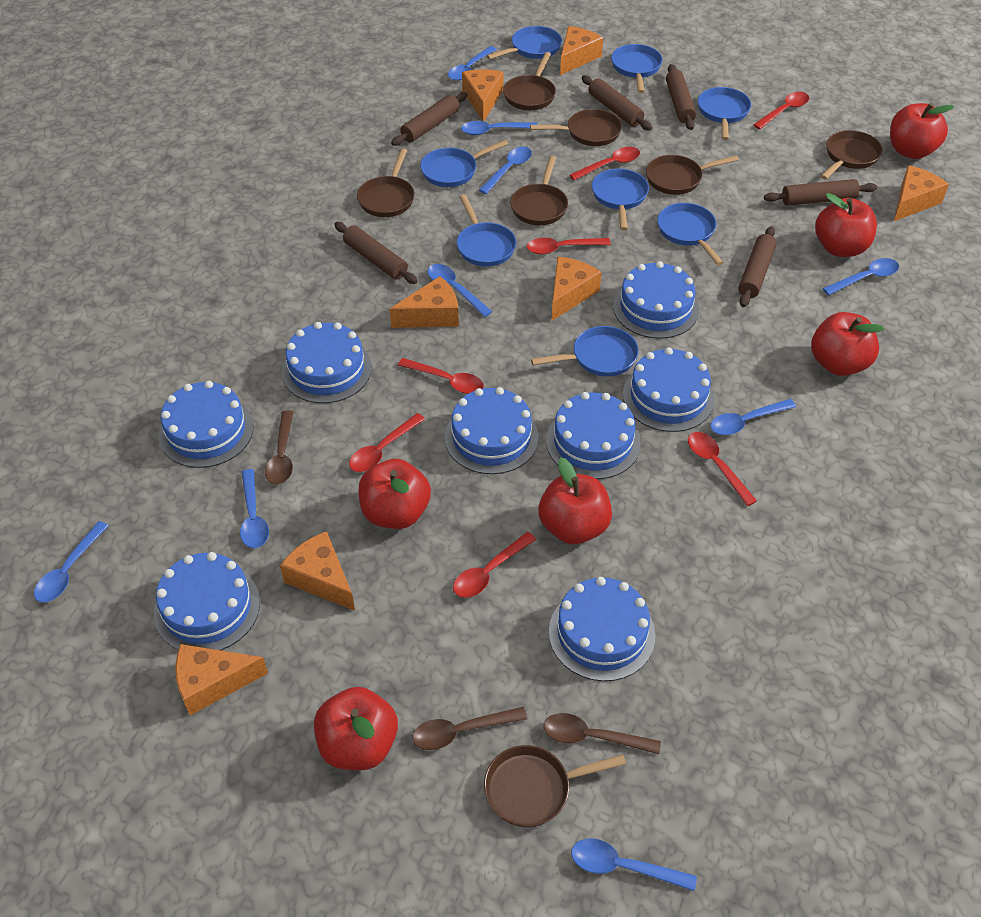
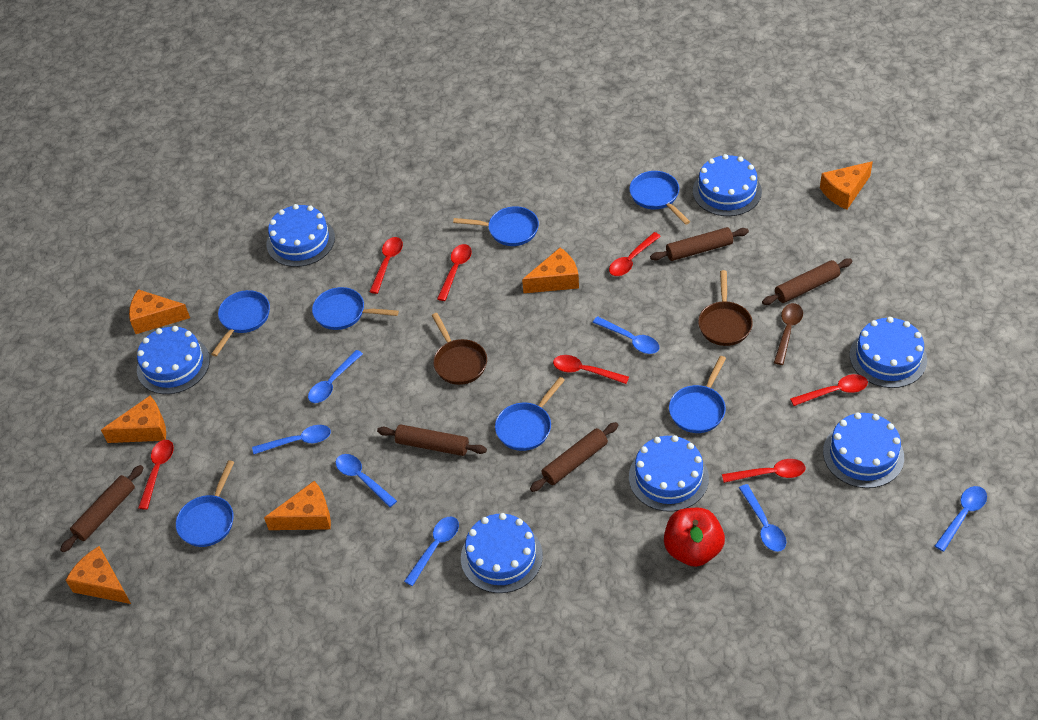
blue cake: 8 -> 7
blue pan: 8 -> 7
blue spoon: 9 -> 7
brown pan: 7 -> 2
brown rolling pin: 6 -> 5
brown spoon: 3 -> 1
orange cheese: 7 -> 6
red apple: 6 -> 1

